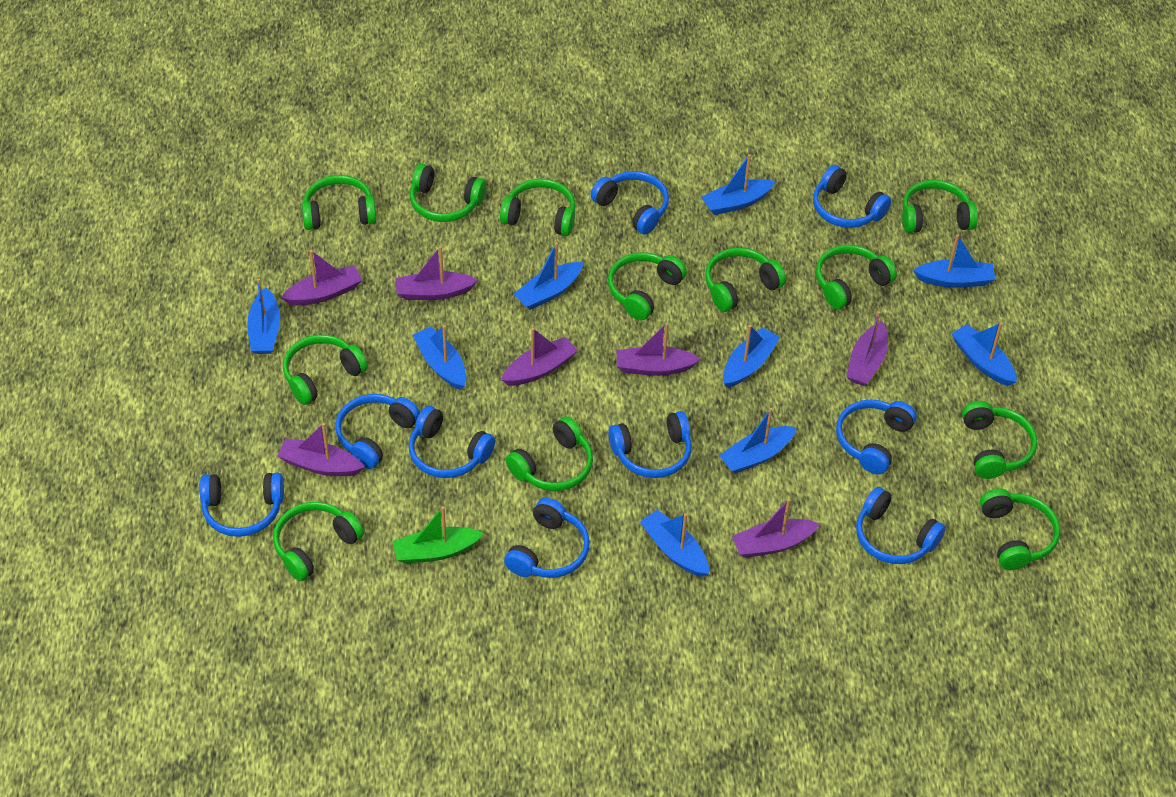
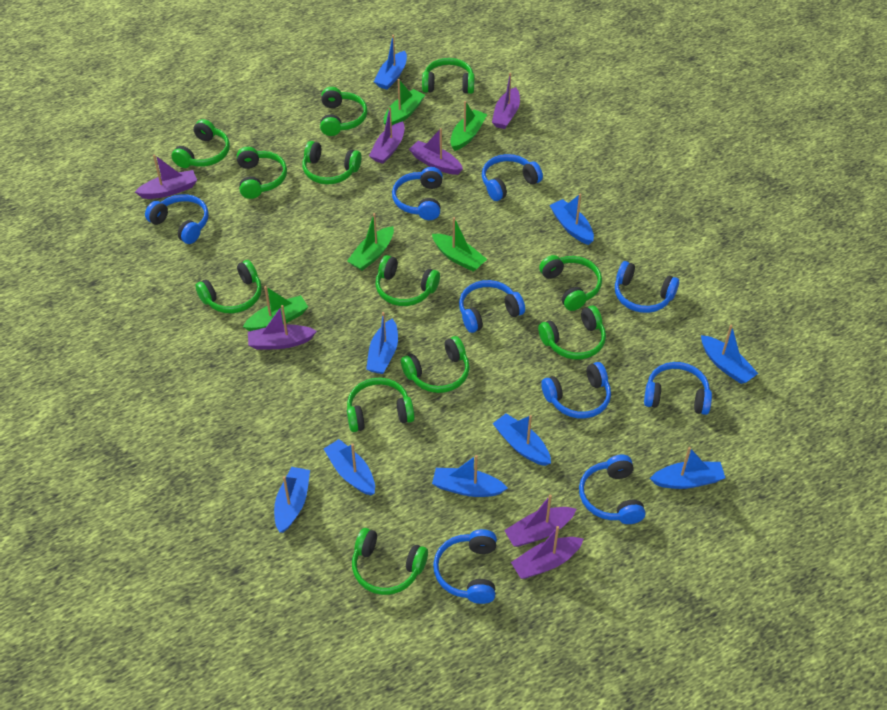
green boat: 1 -> 5

